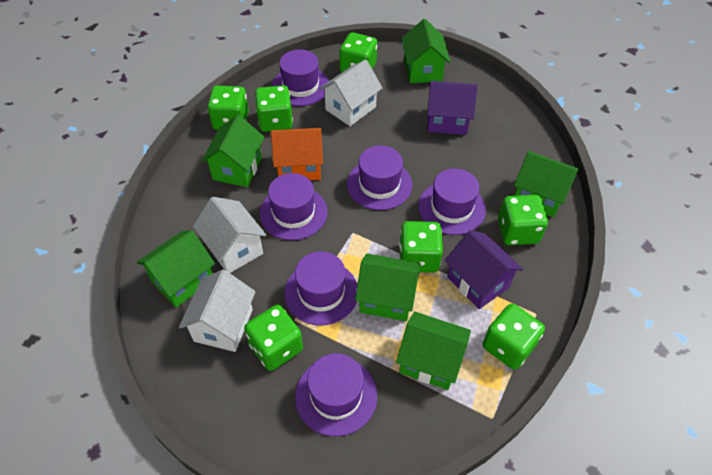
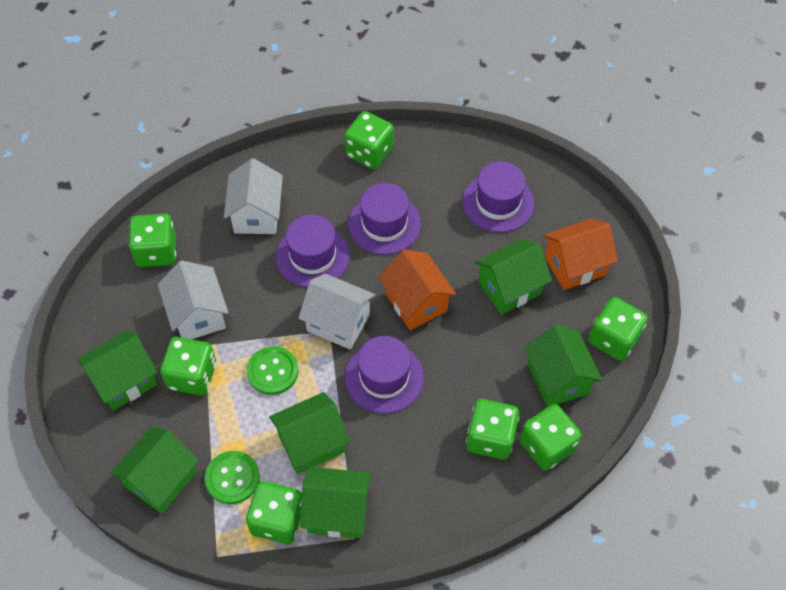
green button: 0 -> 2
orange house: 1 -> 2
purple hat: 6 -> 4
purple house: 2 -> 0

